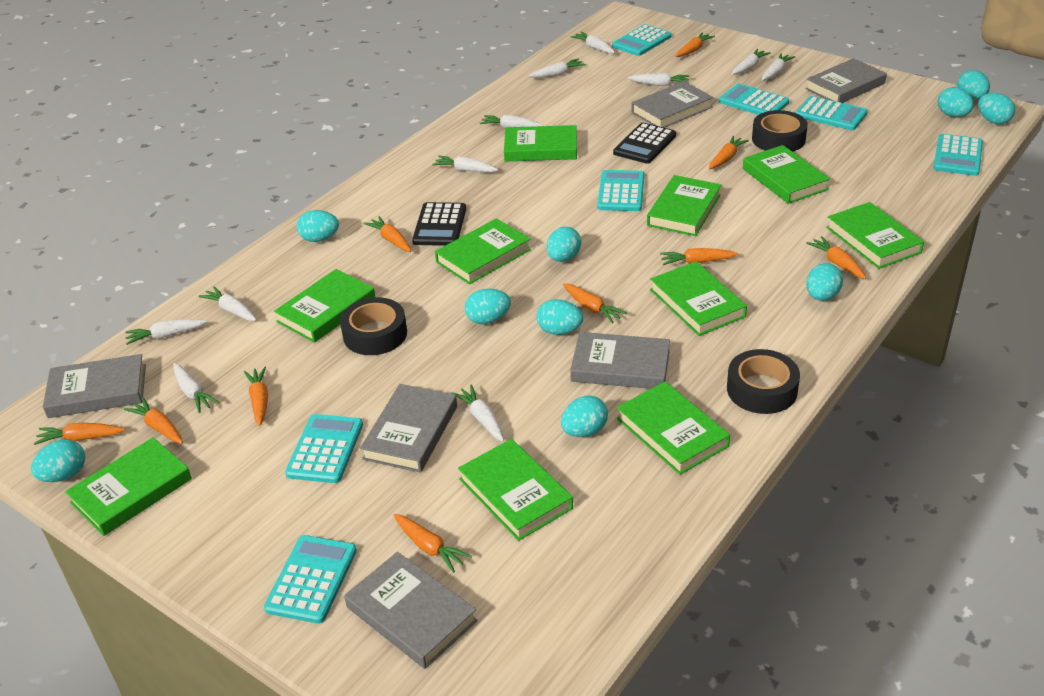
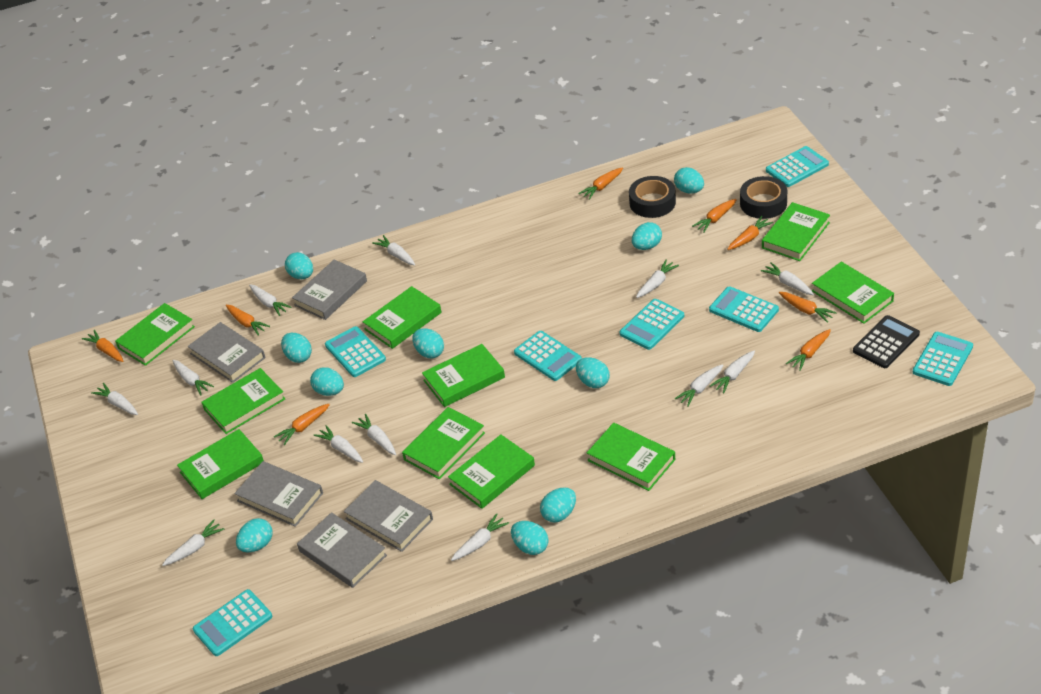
black calculator: 2 -> 1
black tape: 3 -> 2
grey book: 6 -> 5
orange carrot: 10 -> 8
white carrot: 11 -> 12

